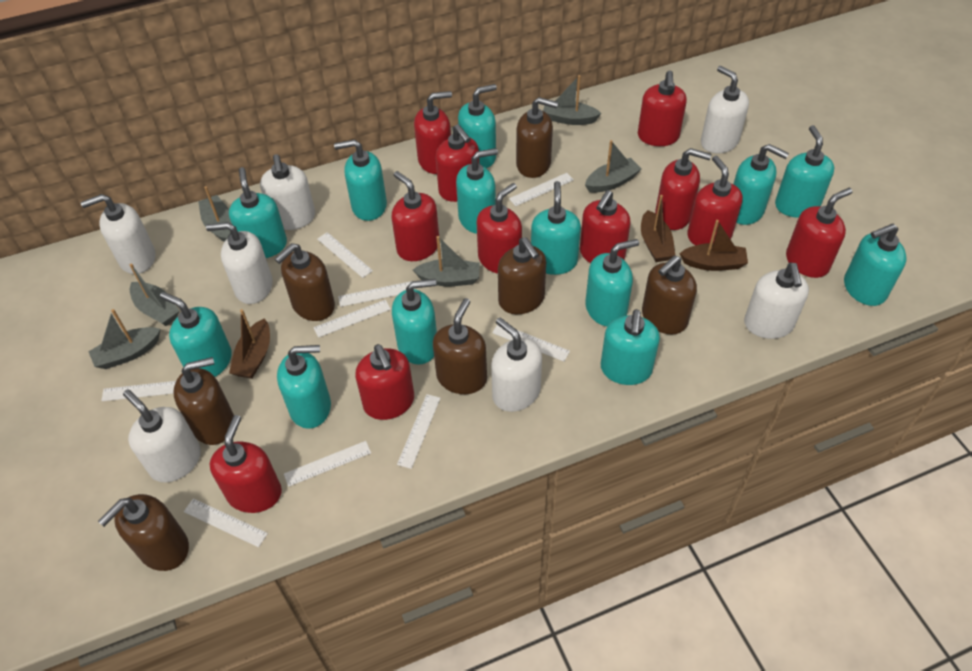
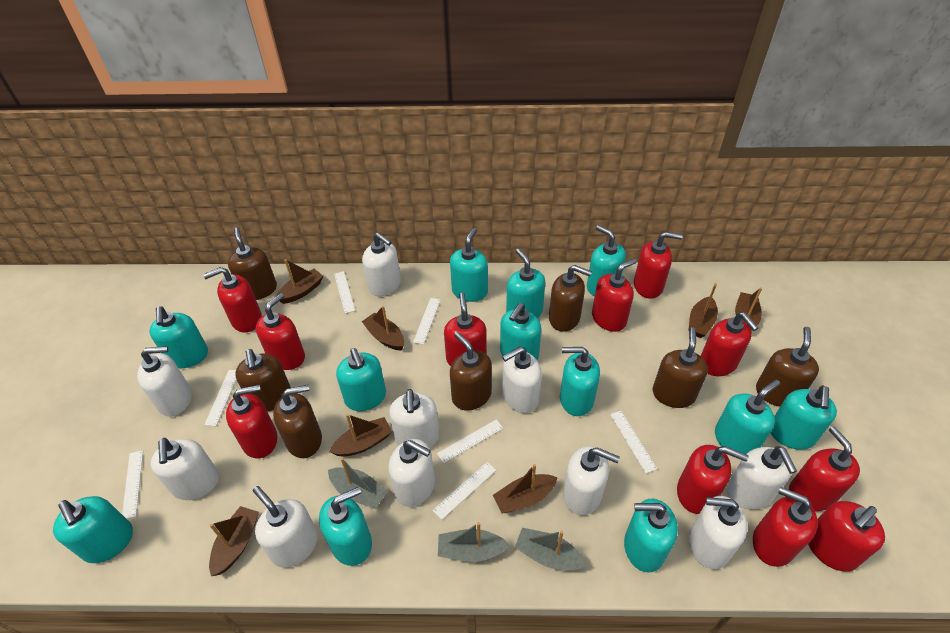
brown boat: 3 -> 7
grey boat: 6 -> 3
turquoise soap dispenser: 13 -> 12
white ruler: 9 -> 7
white soap dispenser: 7 -> 10

